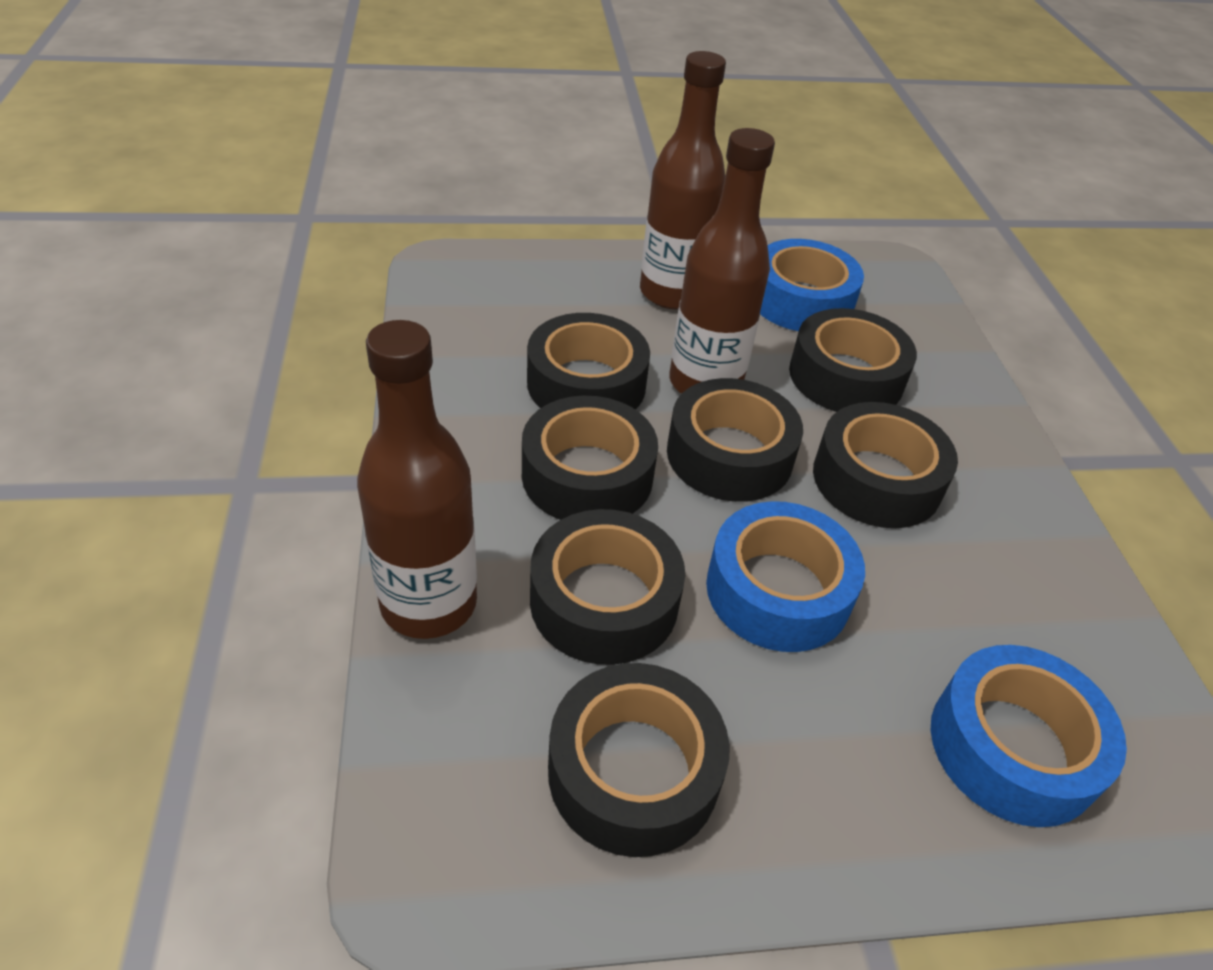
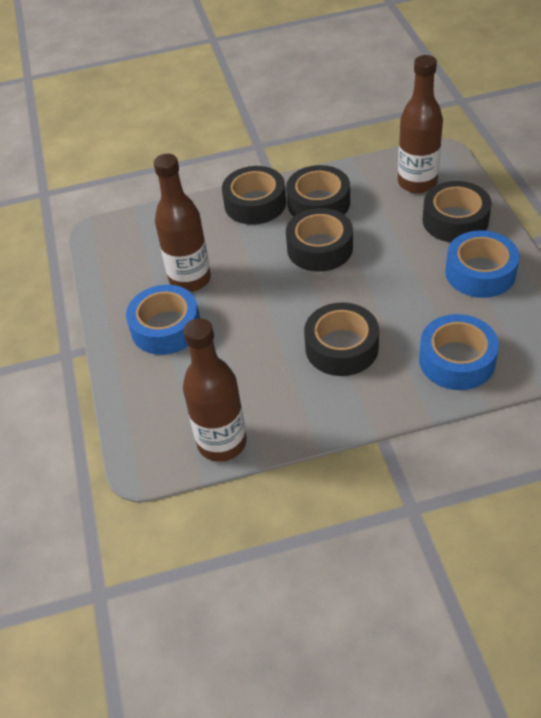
black tape: 7 -> 5

